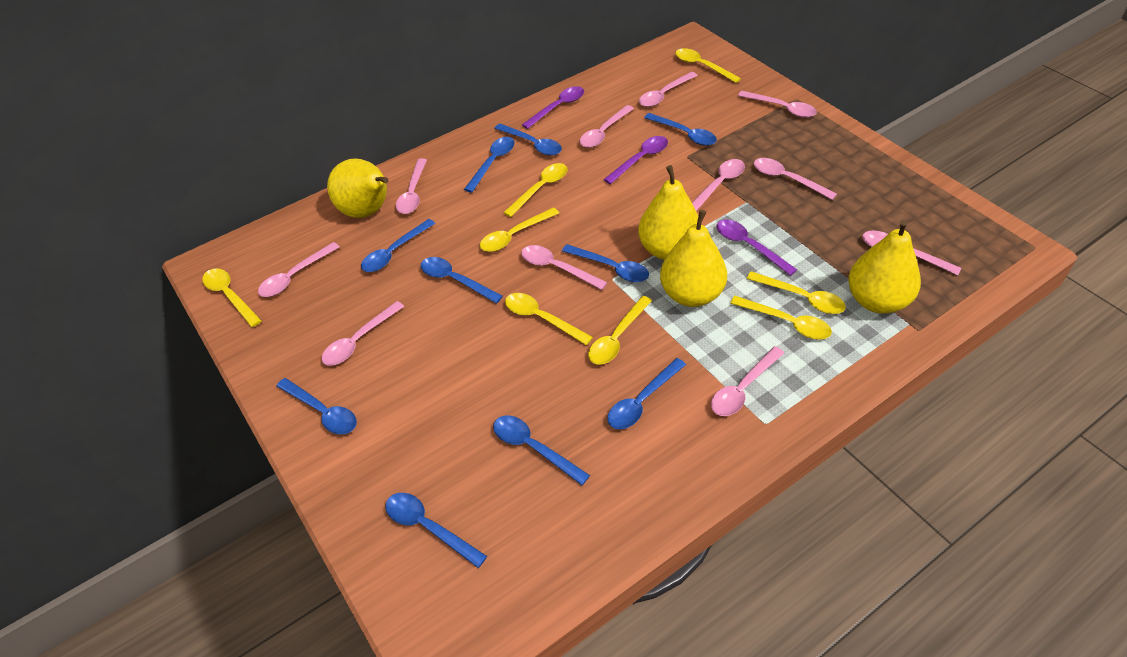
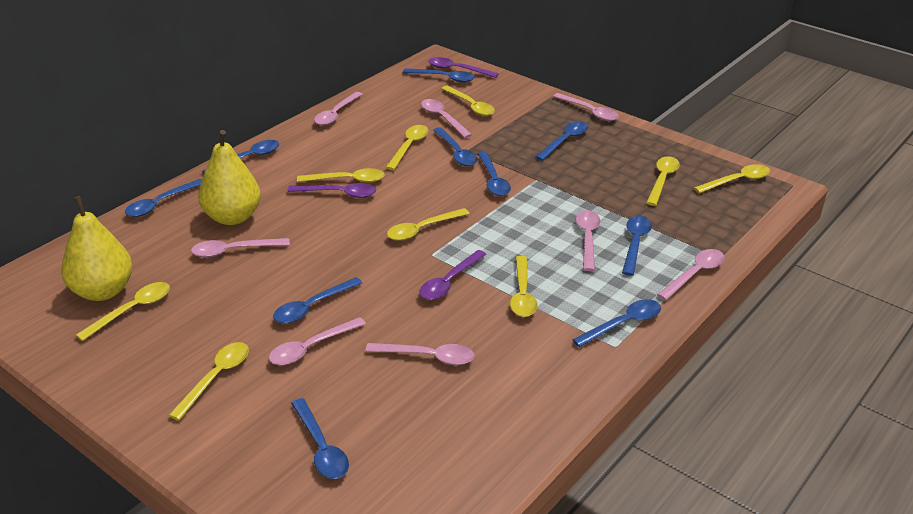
pink spoon: 11 -> 8
yellow pear: 4 -> 2
yellow spoon: 8 -> 9

